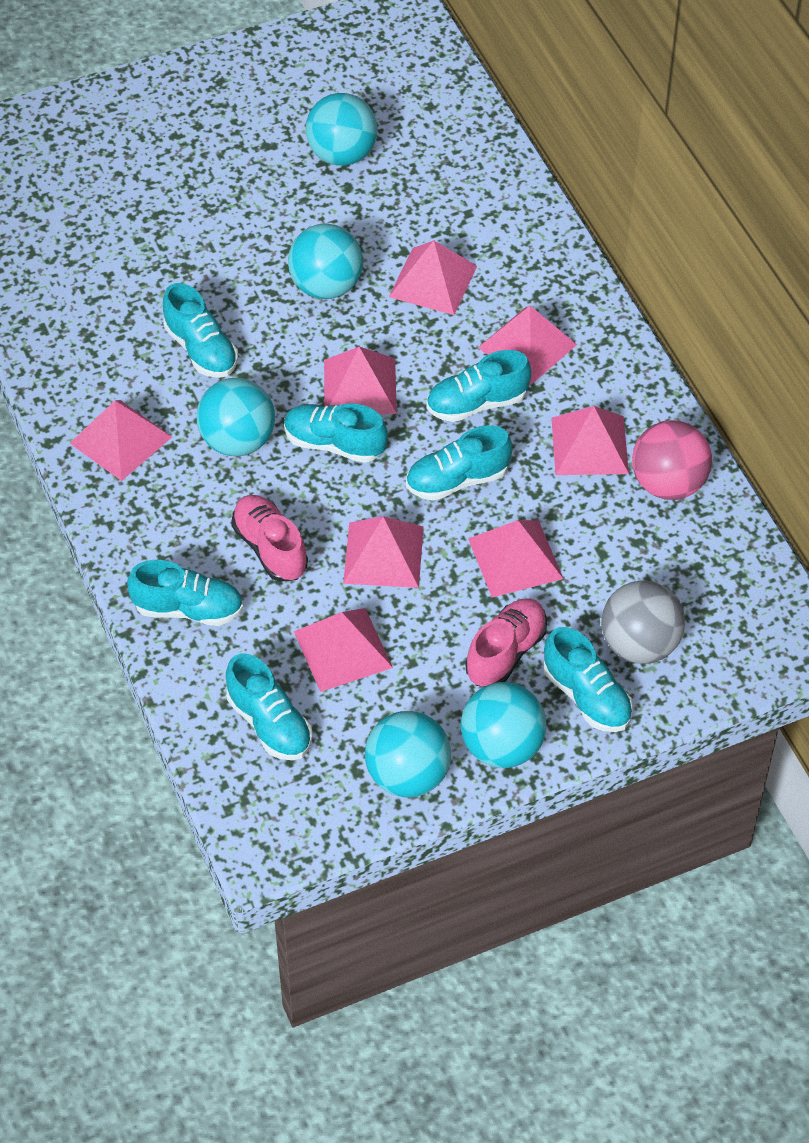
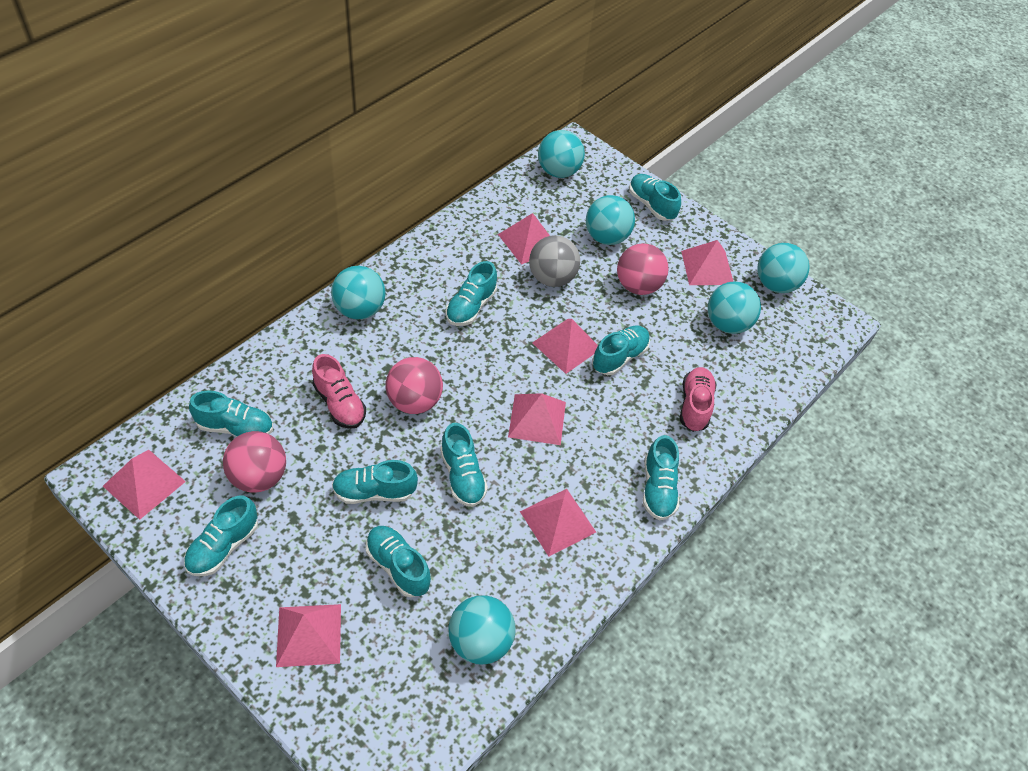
pink ball: 1 -> 3
pink pyramid: 8 -> 7
turquoise ball: 5 -> 6
turquoise shoe: 7 -> 9

